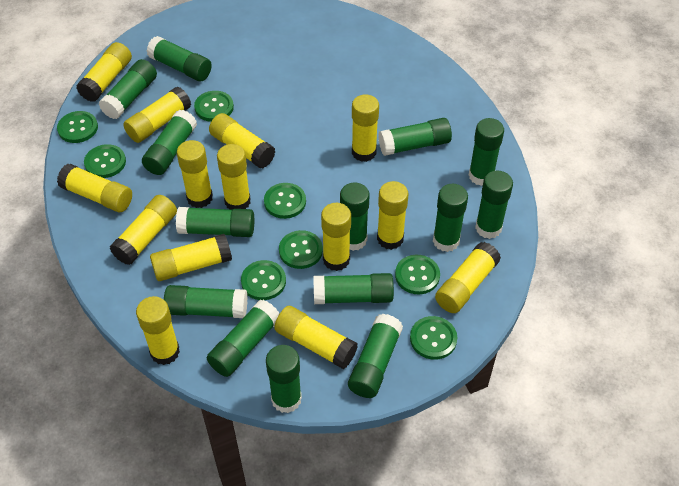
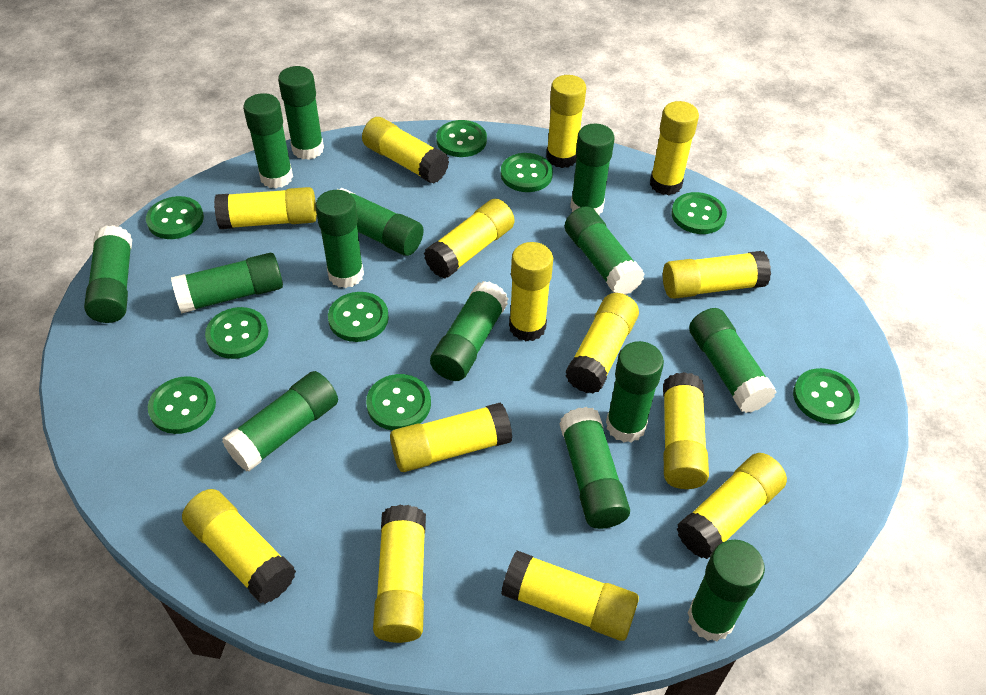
green button: 8 -> 9

